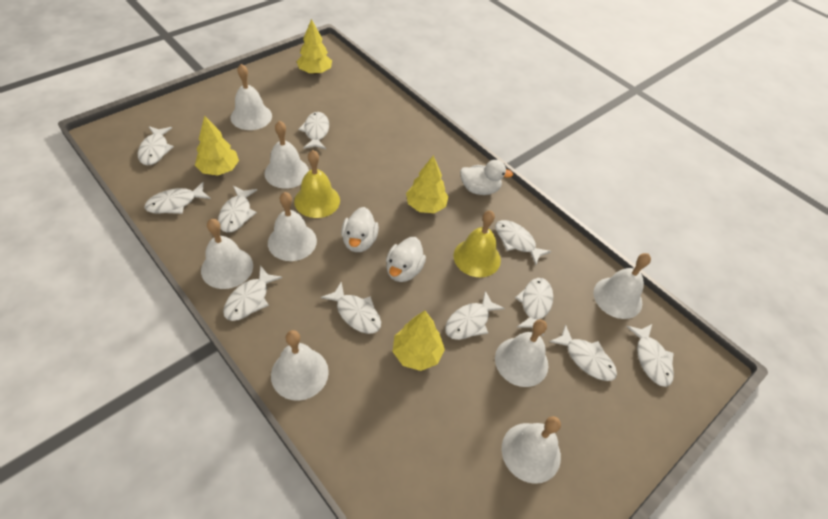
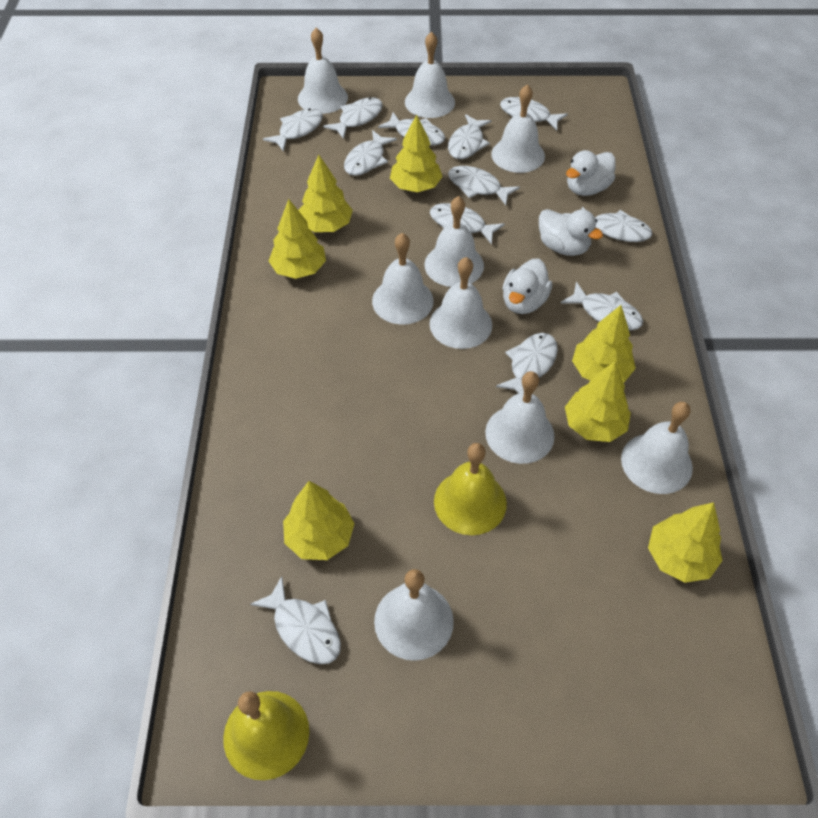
white bell: 8 -> 9
white fish: 11 -> 12
yellow tree: 4 -> 7

